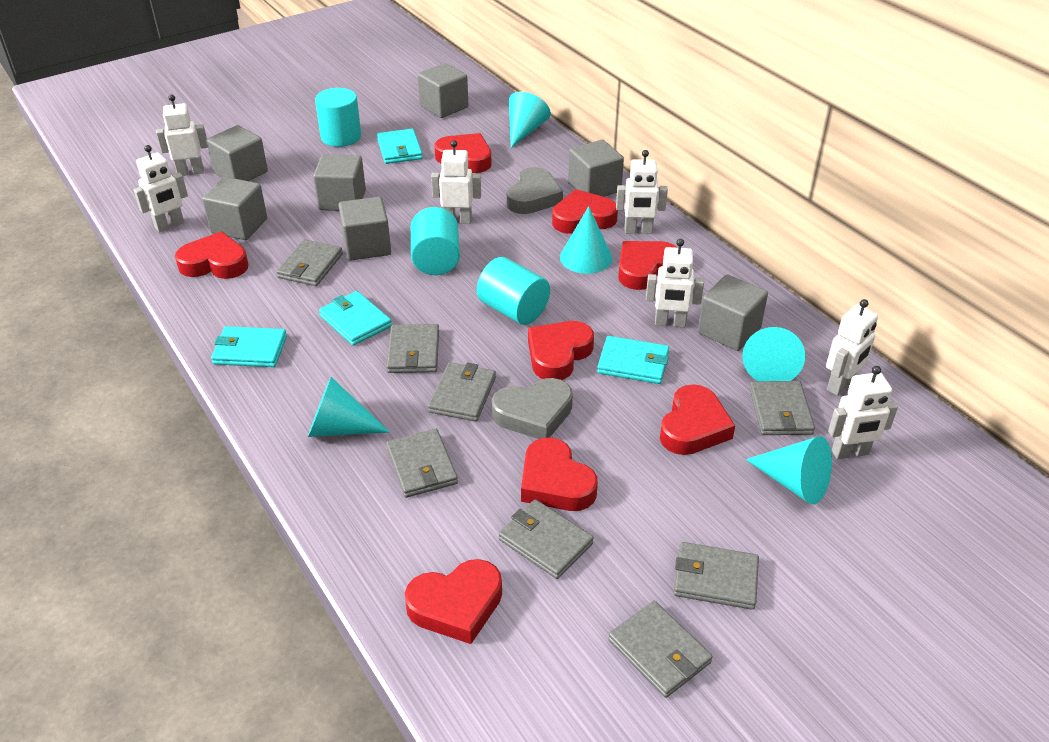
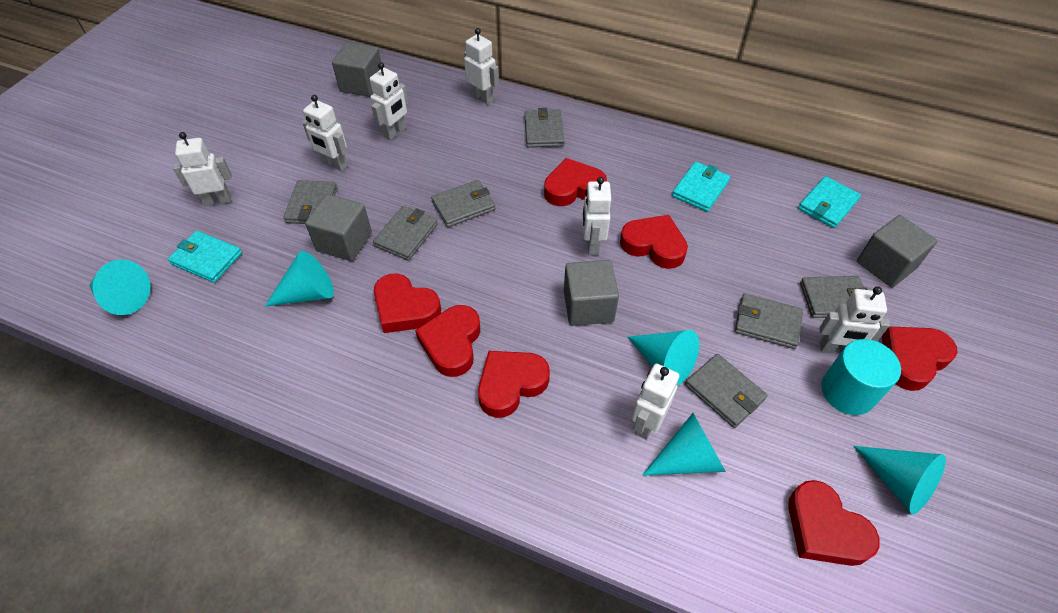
grey cube: 7 -> 4
grey heart: 2 -> 0
grey wallet: 8 -> 7
red heart: 8 -> 7
turquoise cylinder: 3 -> 1
turquoise wallet: 4 -> 3

